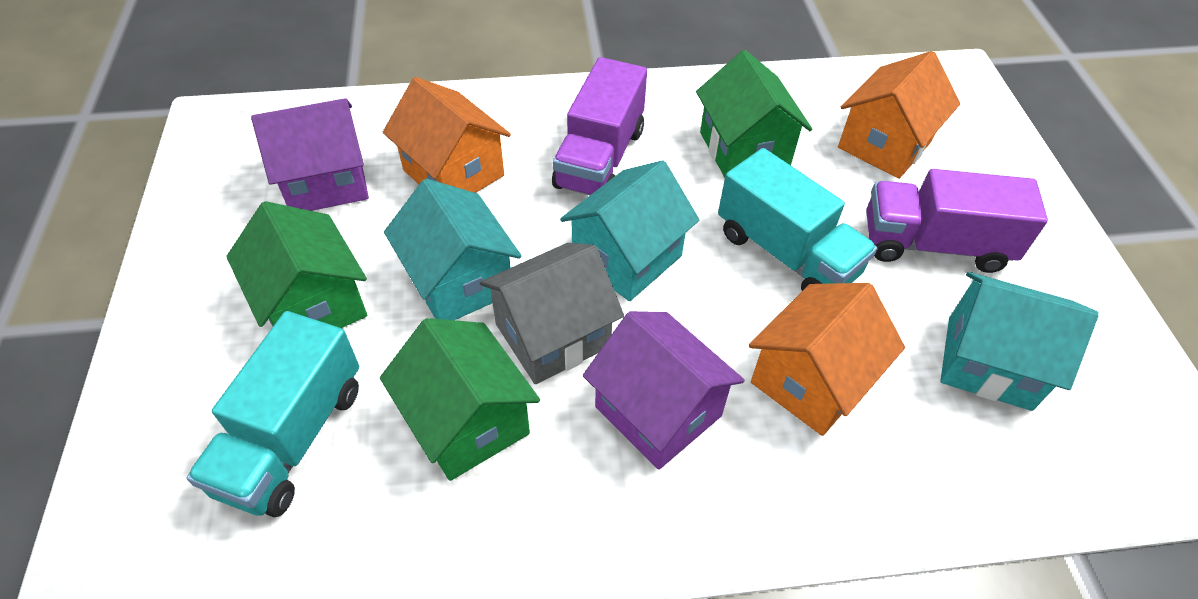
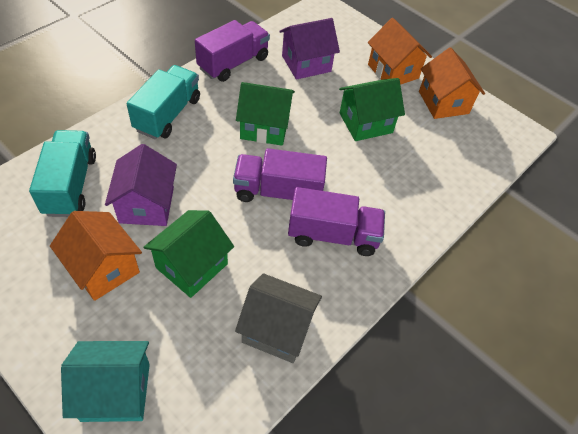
purple truck: 2 -> 3
turquoise house: 3 -> 1

